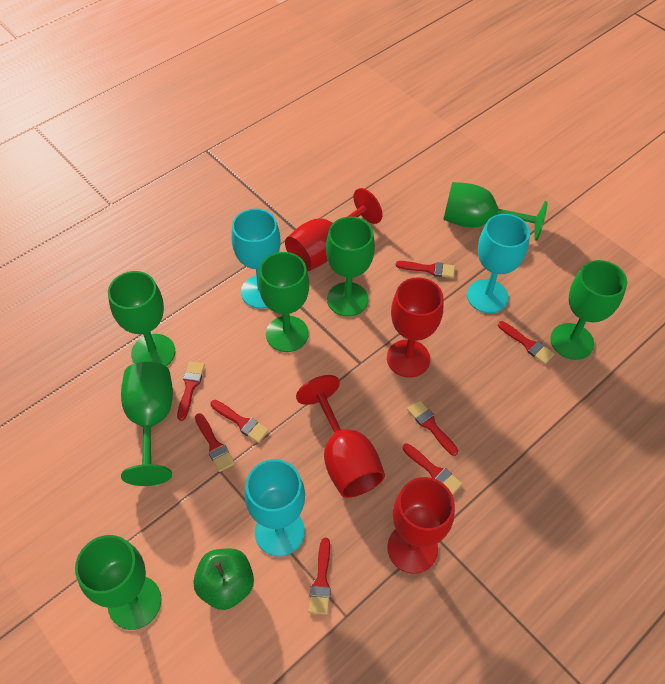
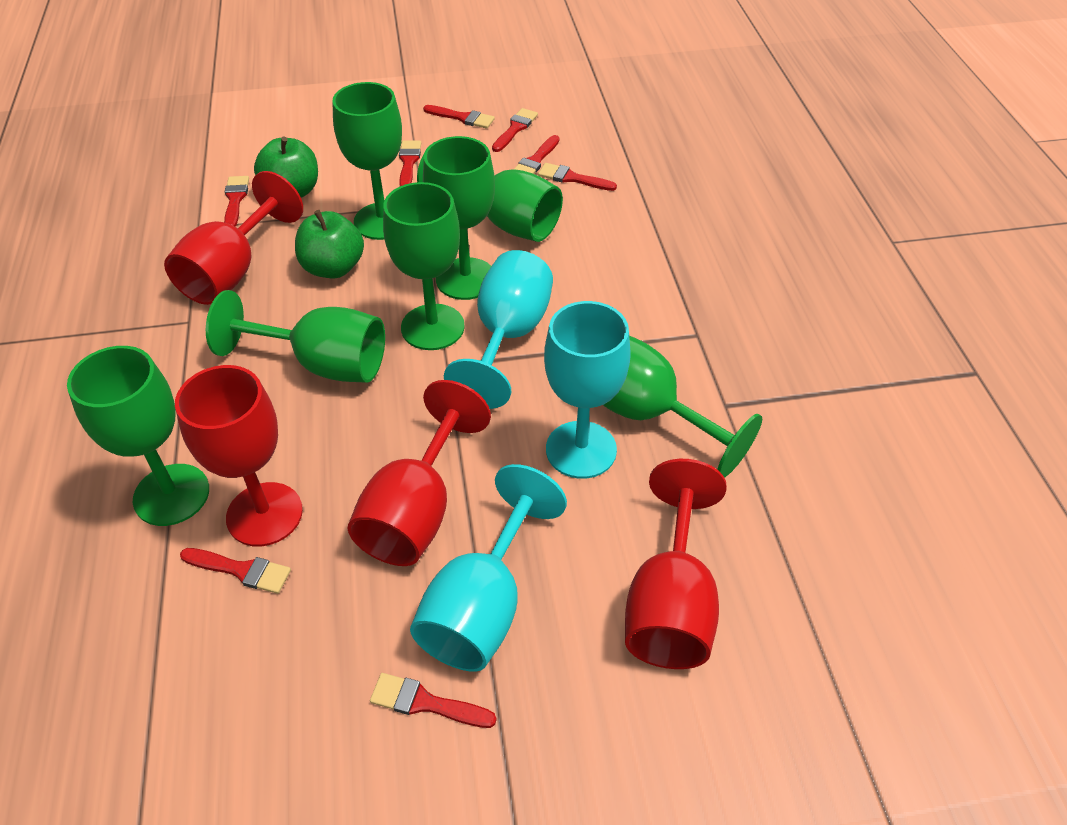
green apple: 1 -> 2

